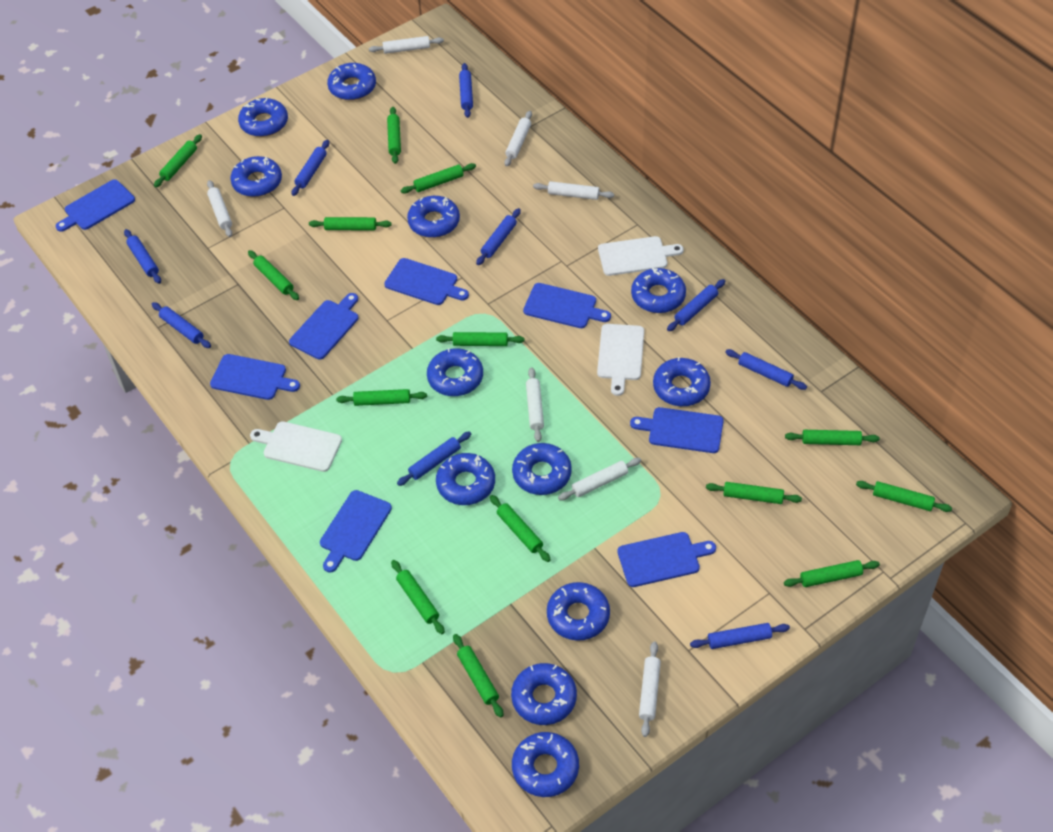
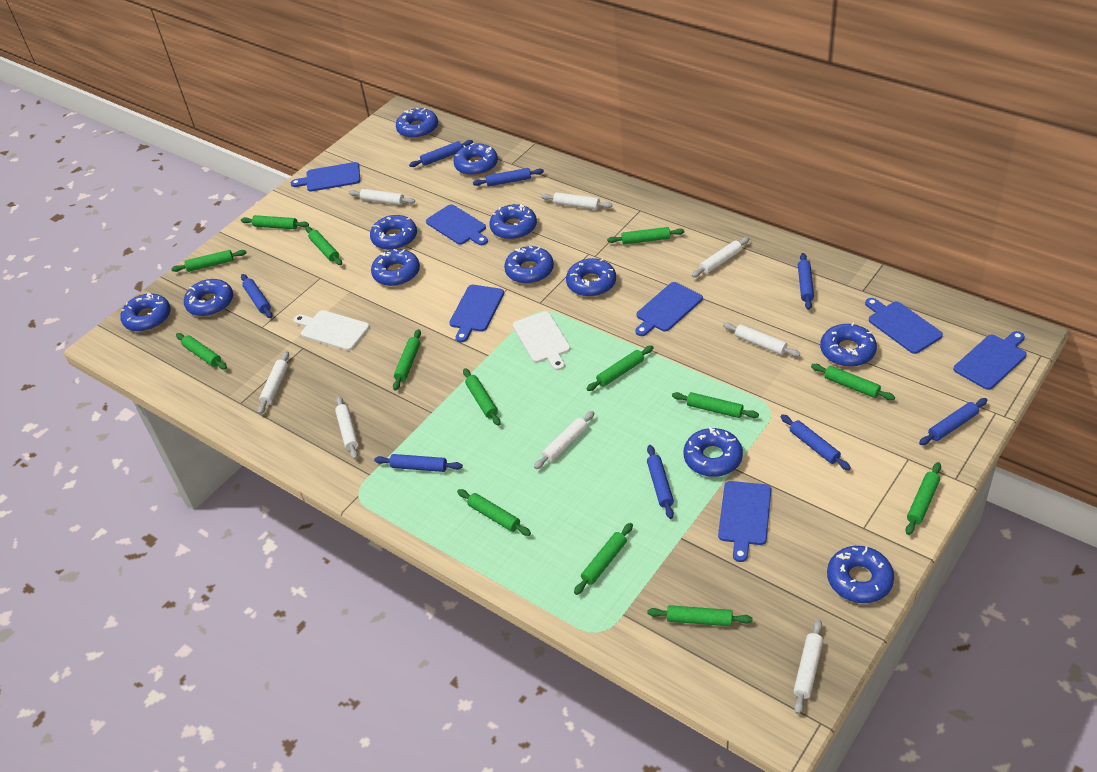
blue cutting board: 8 -> 7
blue rolling pin: 9 -> 8
white cutting board: 3 -> 2
white rolling pin: 7 -> 8

